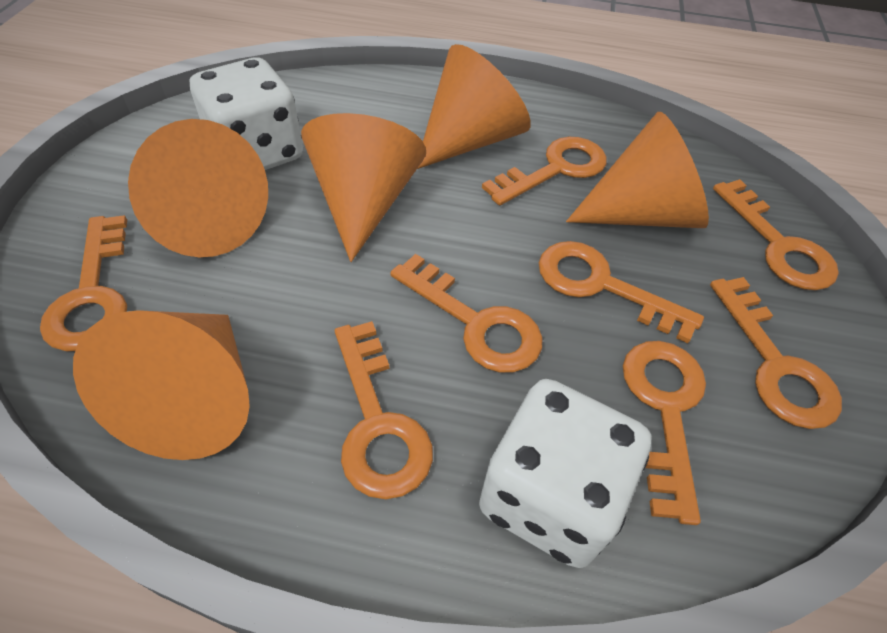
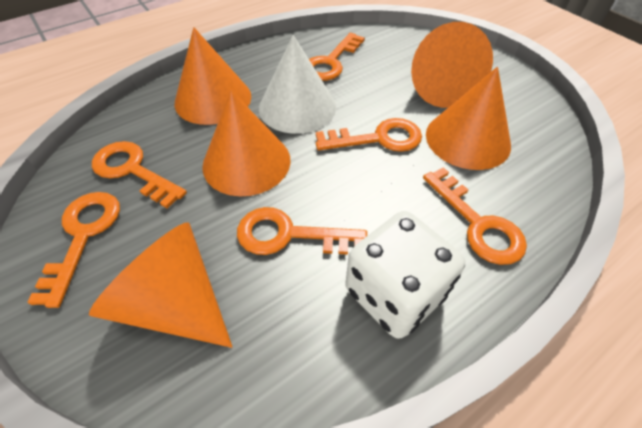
orange key: 8 -> 6
white cone: 0 -> 1
white dice: 2 -> 1

